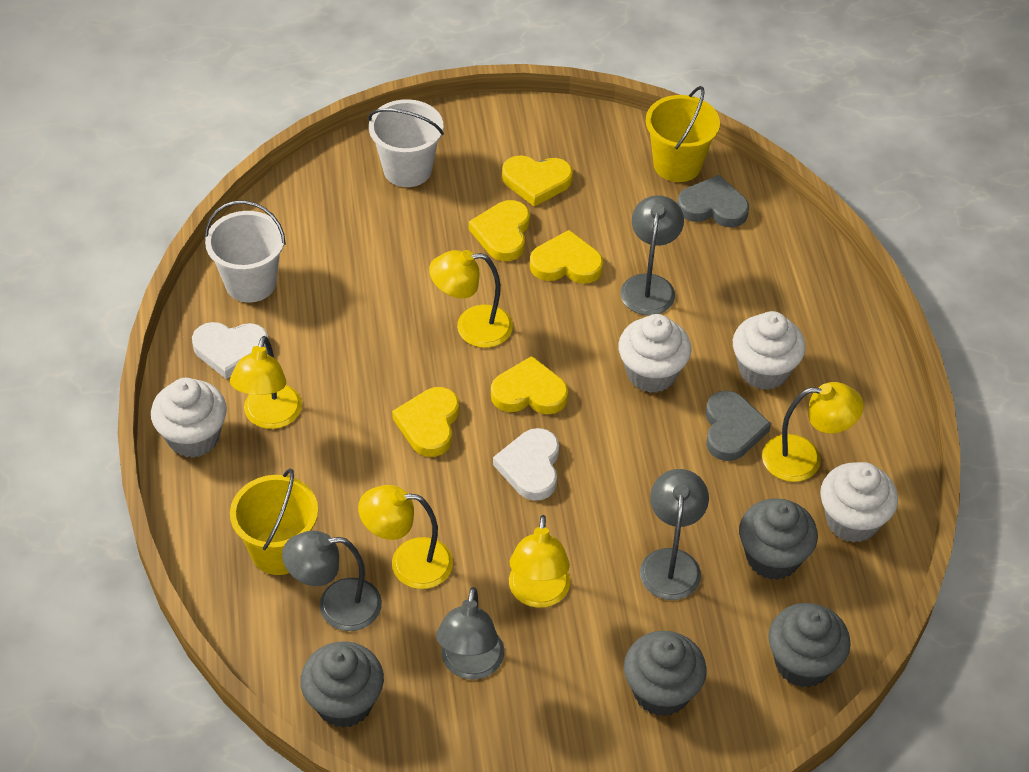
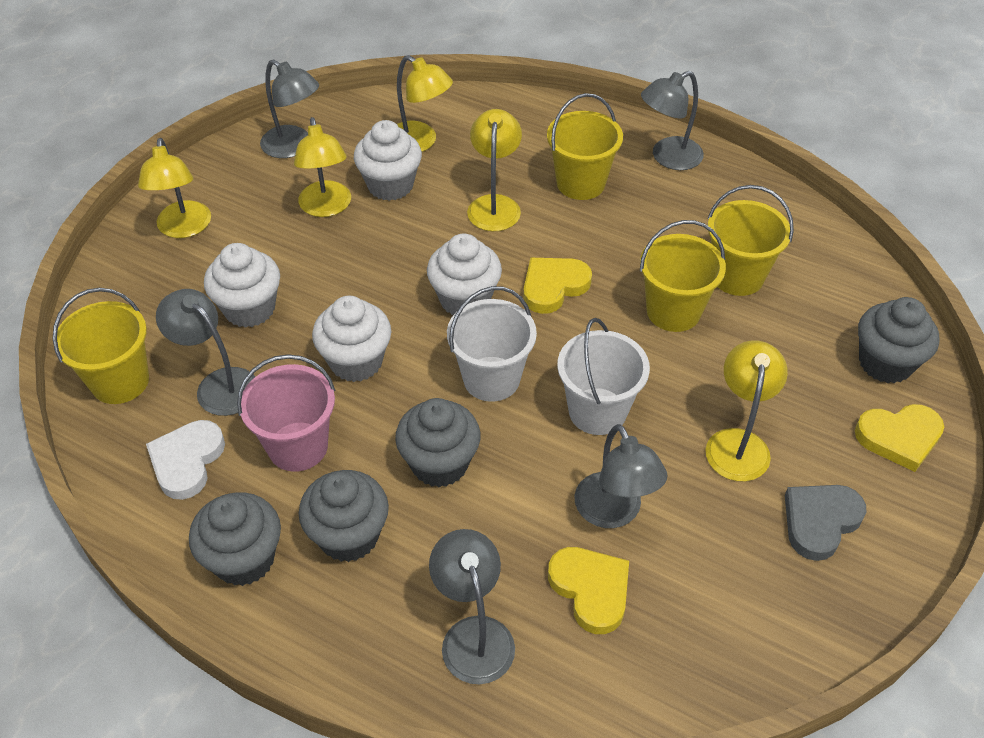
grey heart: 2 -> 1
grey lamp: 4 -> 5
pink bucket: 0 -> 1
white heart: 2 -> 1
yellow bucket: 2 -> 4
yellow heart: 5 -> 3

